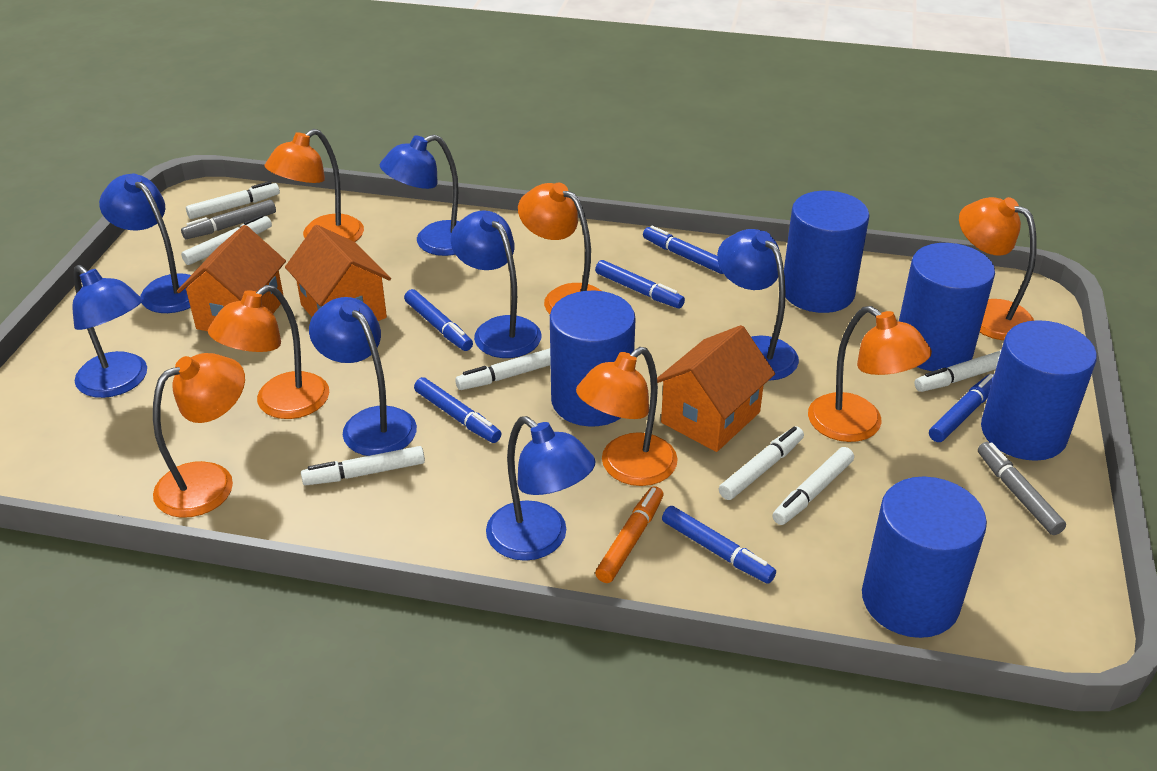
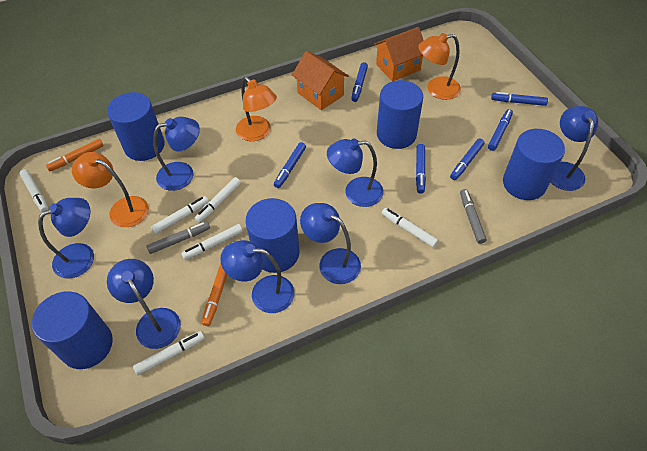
orange house: 3 -> 2
orange lamp: 7 -> 3
orange marker: 1 -> 2
white marker: 7 -> 6

